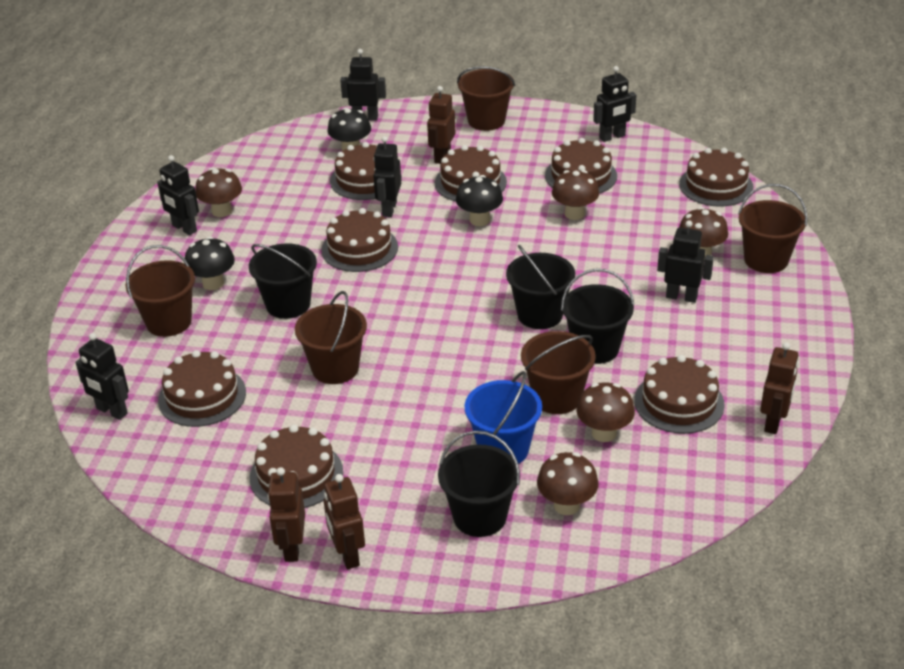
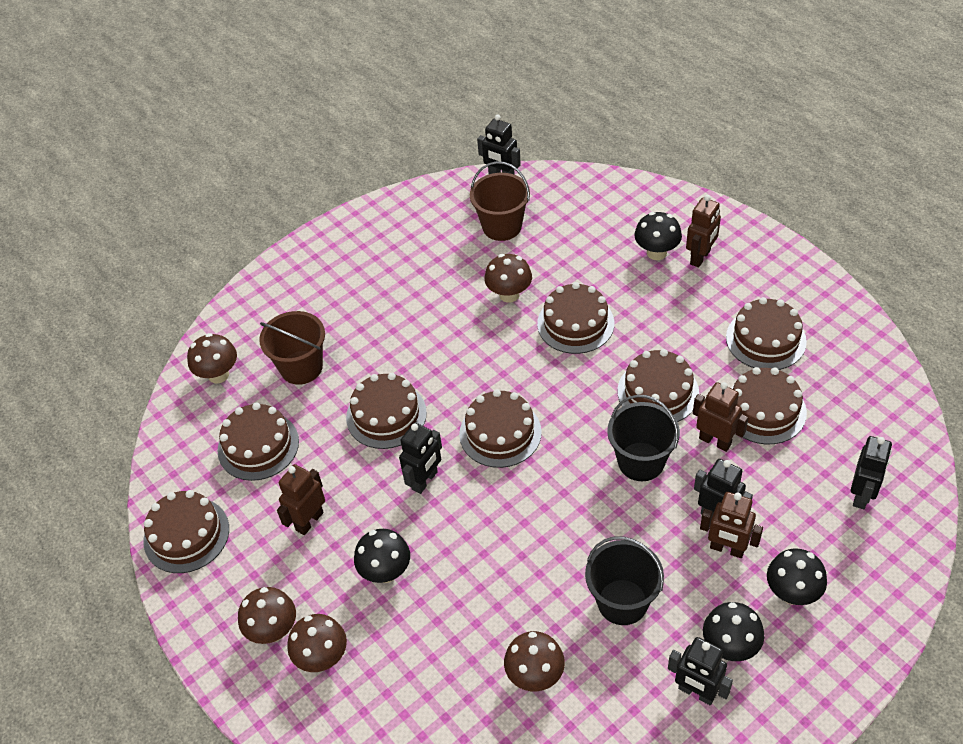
black bucket: 4 -> 2
black mushroom: 3 -> 4
black robot: 6 -> 5
blue bucket: 1 -> 0
brown bucket: 5 -> 2

